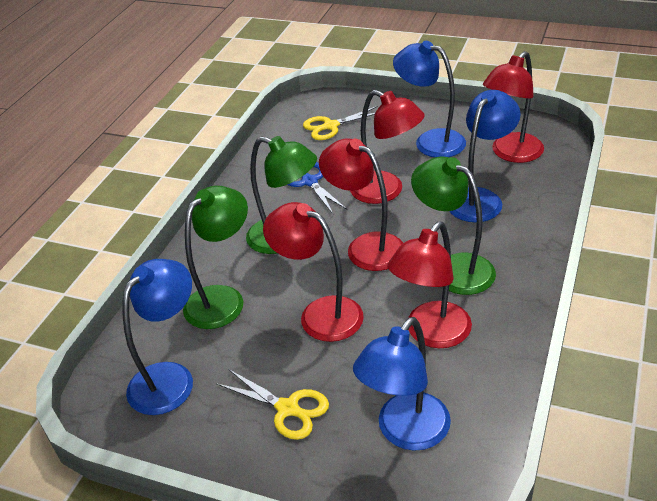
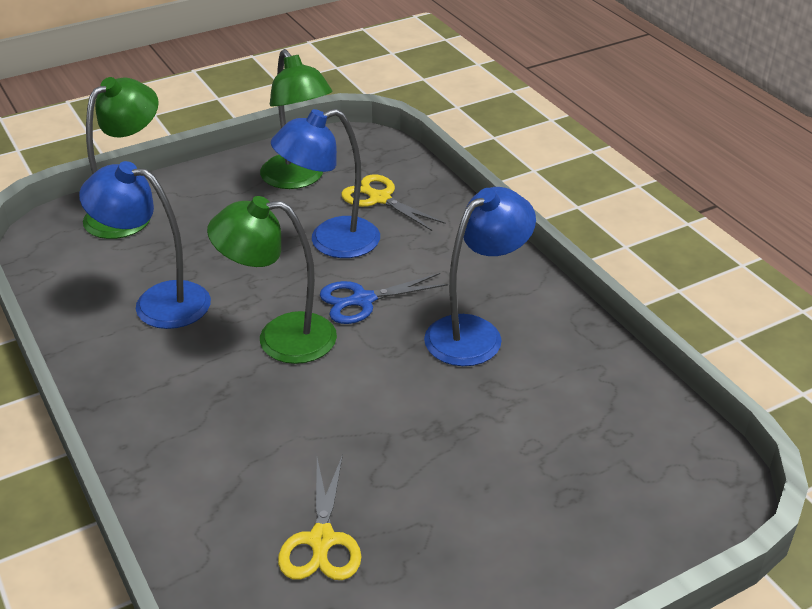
blue lamp: 4 -> 3
red lamp: 5 -> 0

